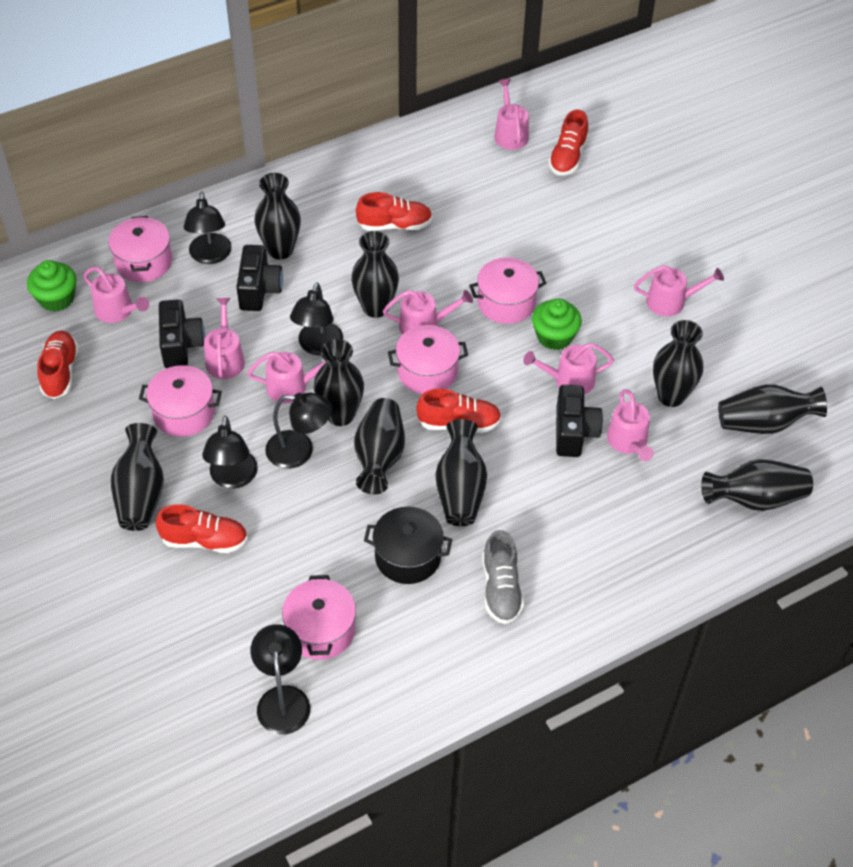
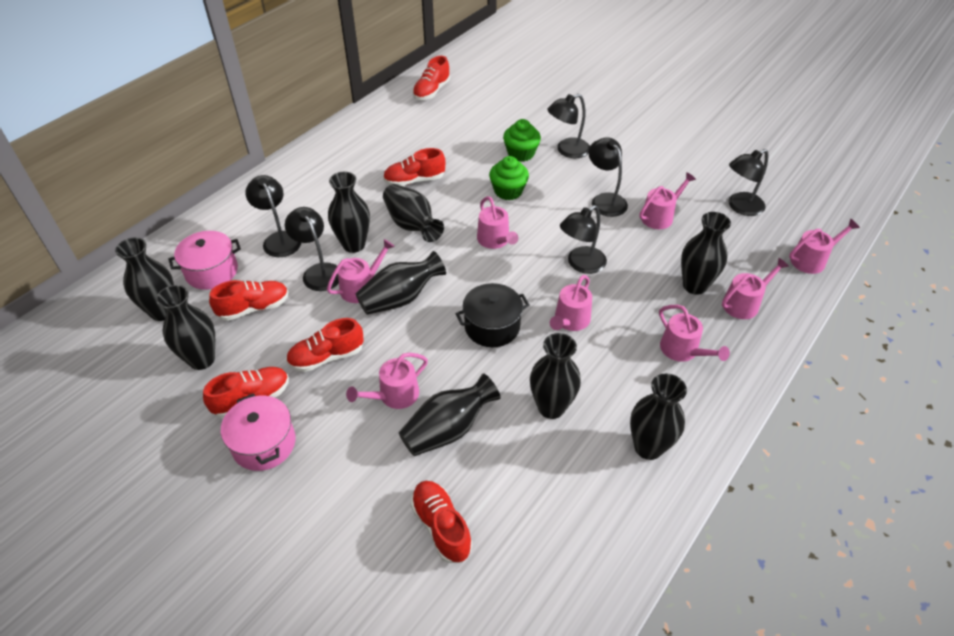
black camera: 3 -> 0
black lamp: 5 -> 6
grey shoe: 1 -> 0
pink pot: 5 -> 2
red shoe: 5 -> 6

